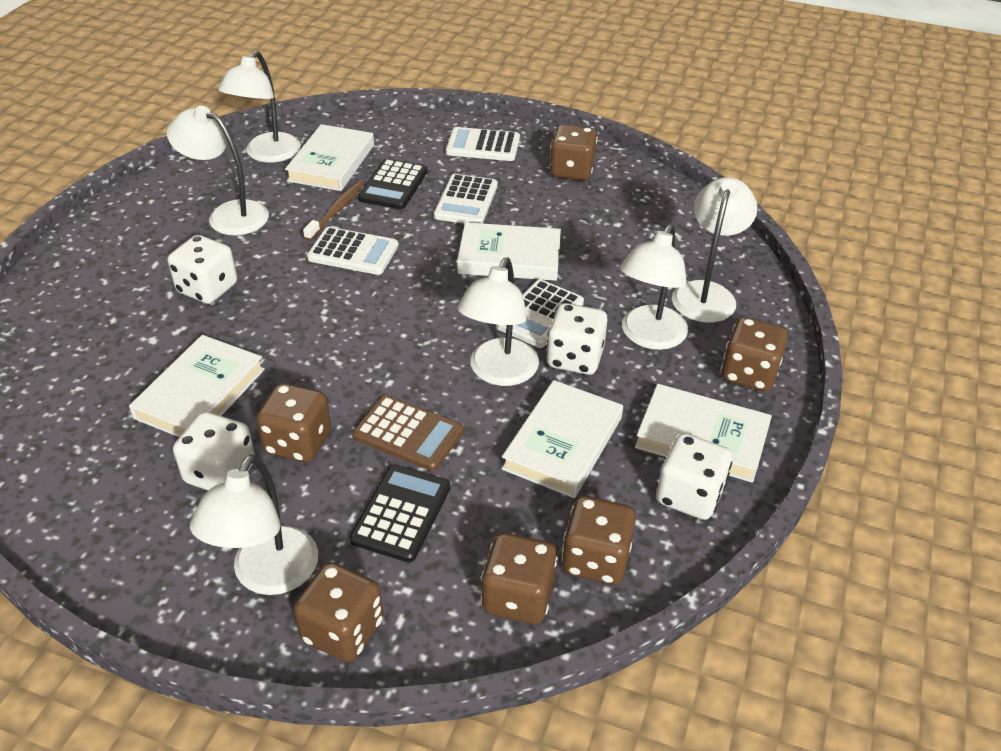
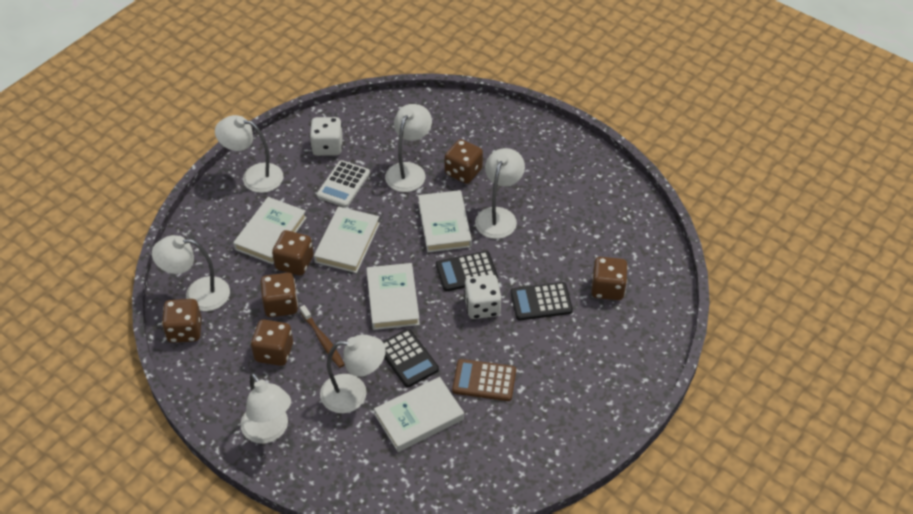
black calculator: 2 -> 3
white calculator: 4 -> 1
white dice: 4 -> 2

